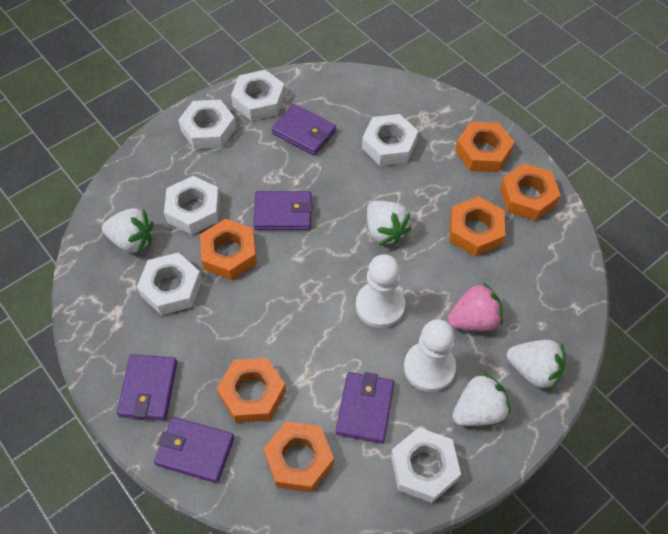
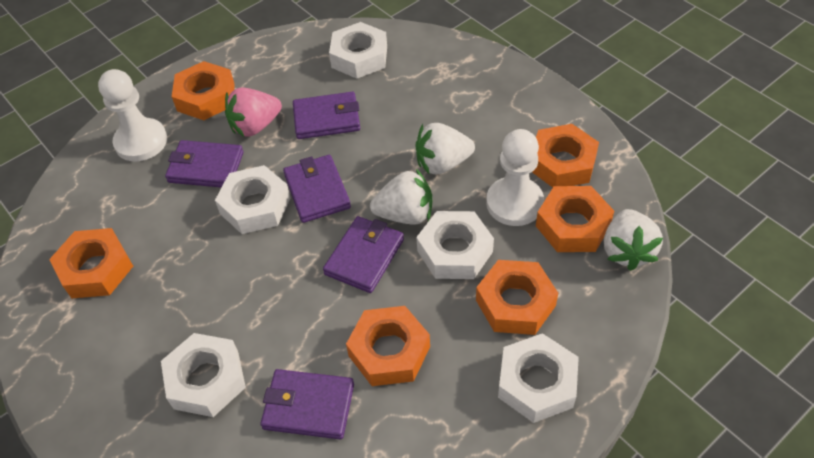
white nut: 6 -> 5
white strawberry: 4 -> 3

